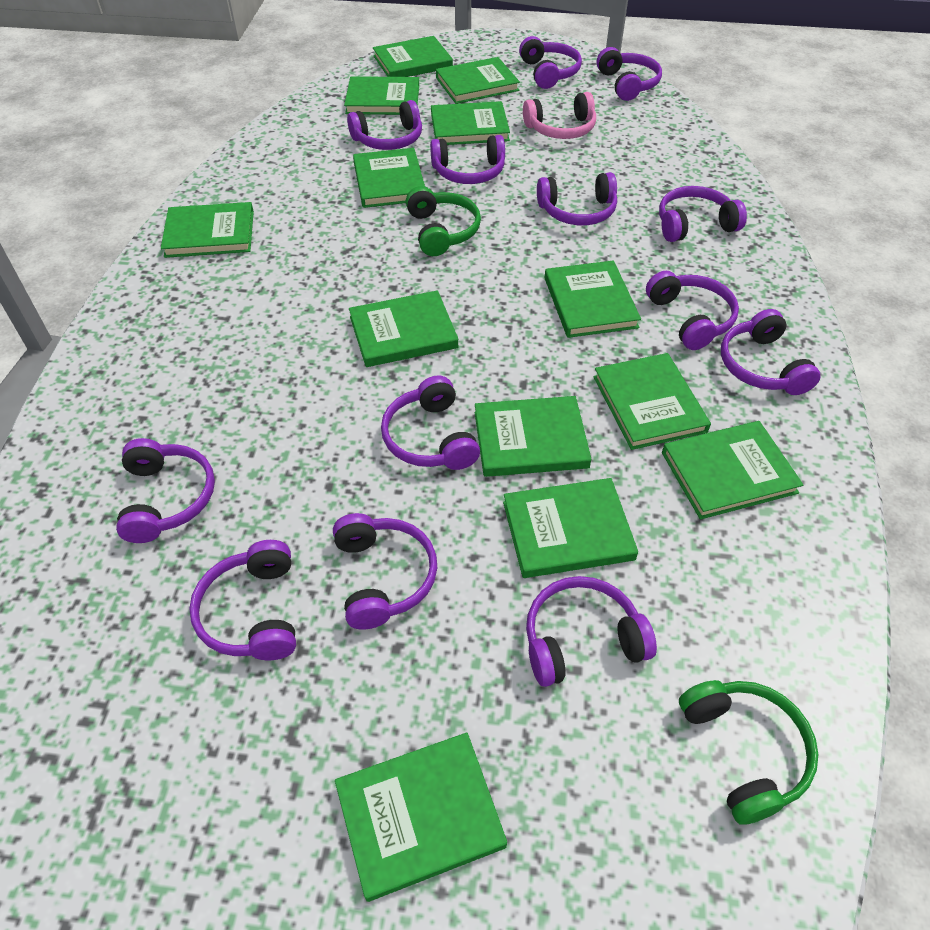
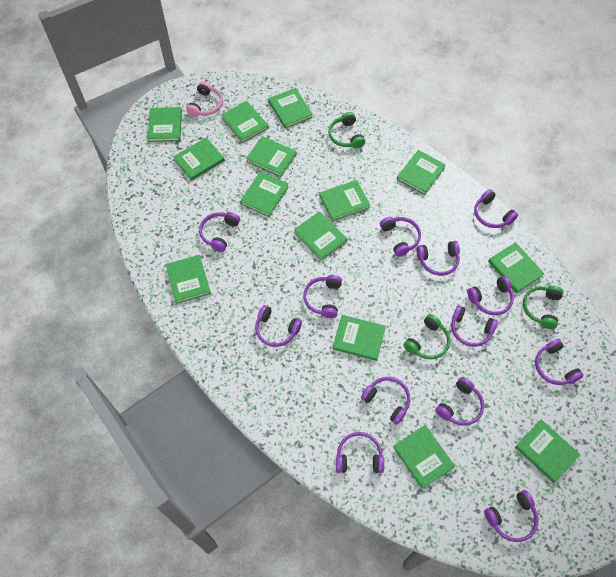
green book: 13 -> 14
green headphones: 2 -> 3

